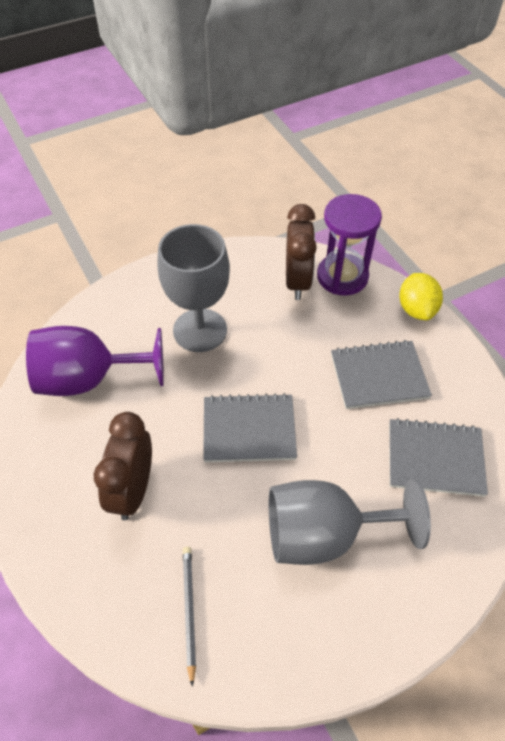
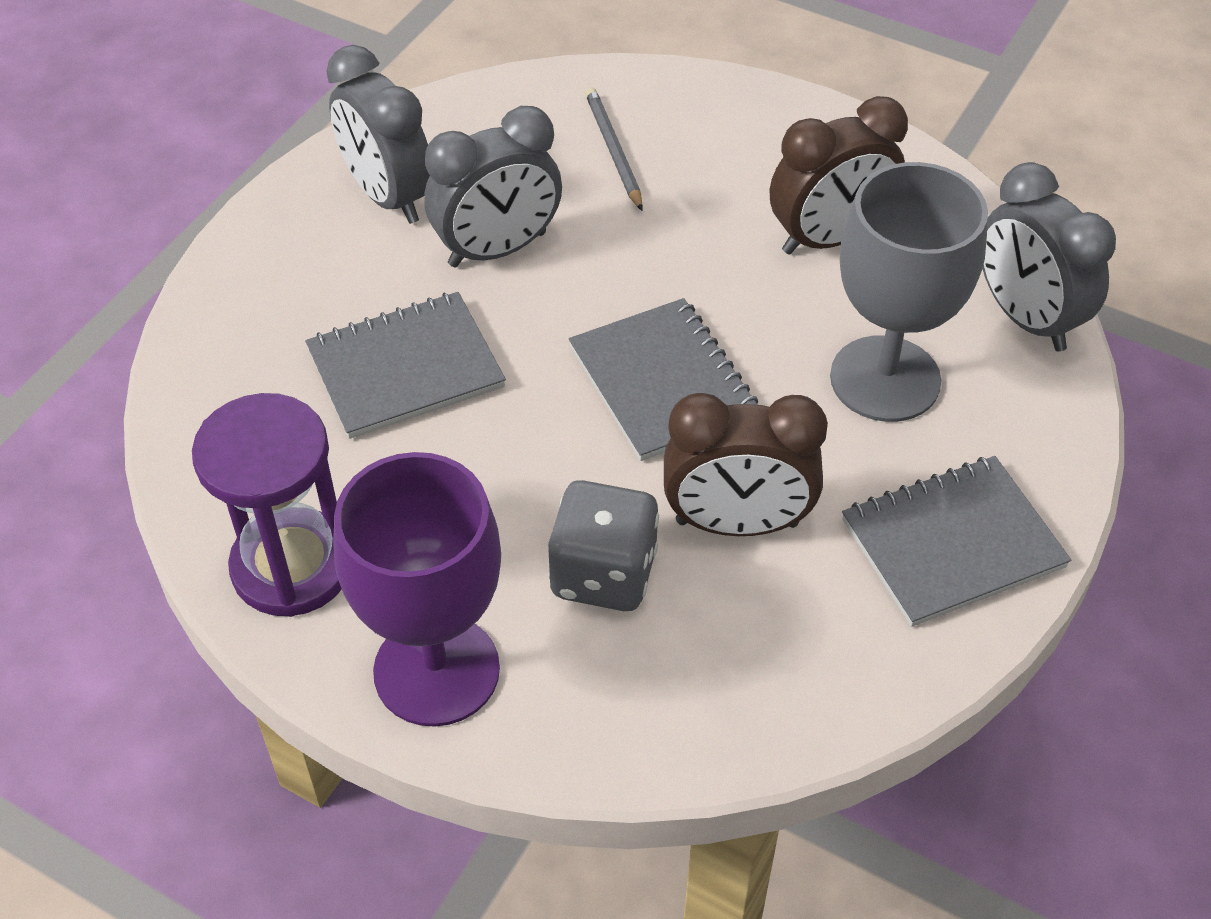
grey clock: 0 -> 3
grey dice: 0 -> 1
grey goblet: 2 -> 1
yellow lemon: 1 -> 0

